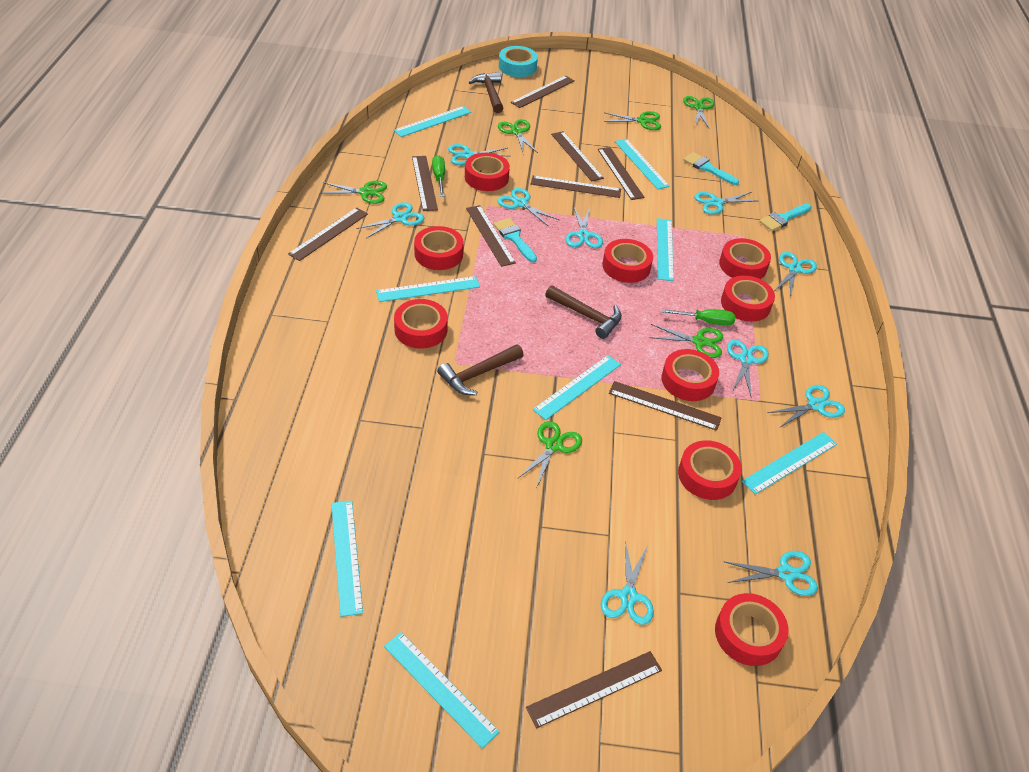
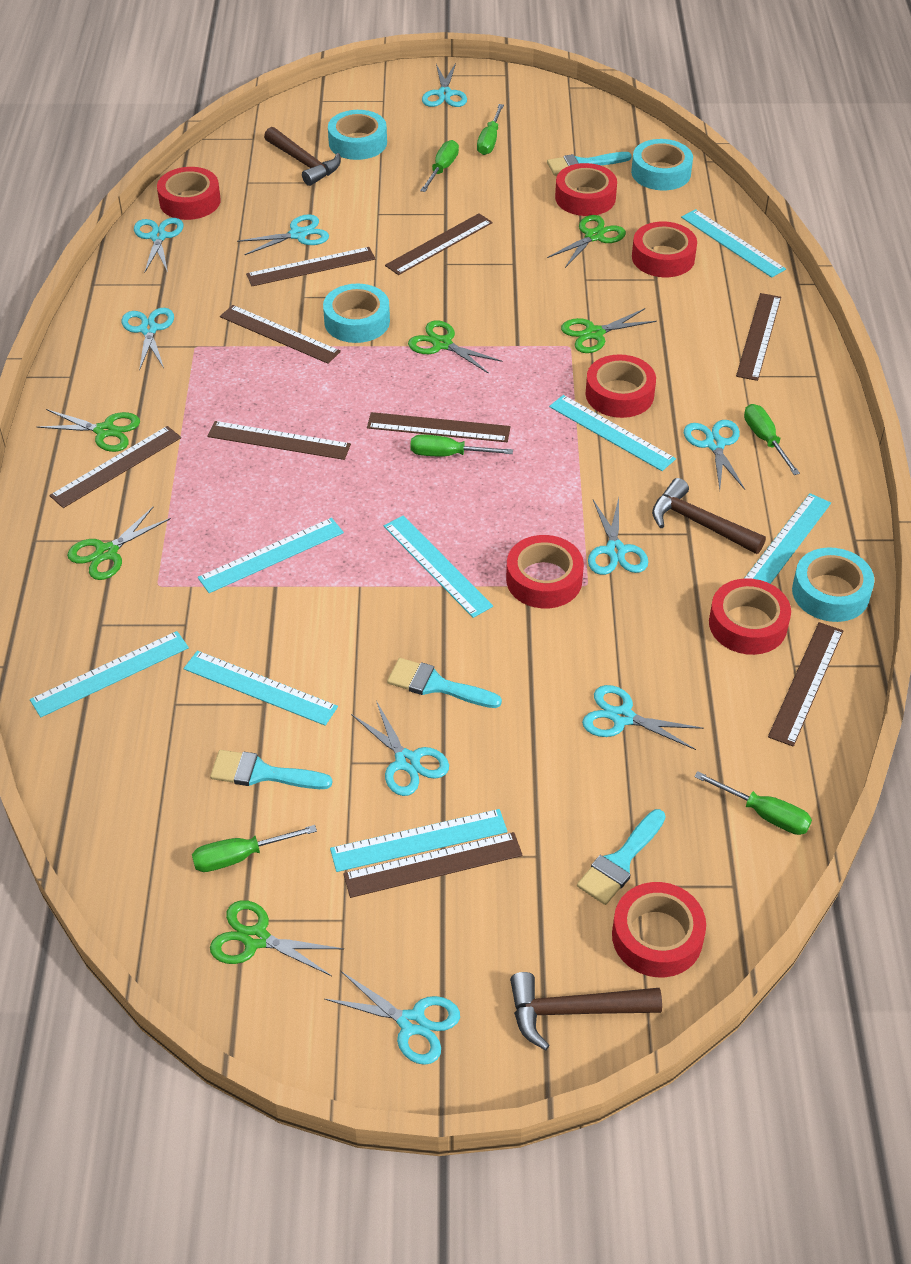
green screwdriver: 2 -> 6
red tape: 9 -> 7
turquoise brush: 3 -> 4
turquoise scissors: 10 -> 9
turquoise tape: 1 -> 4

